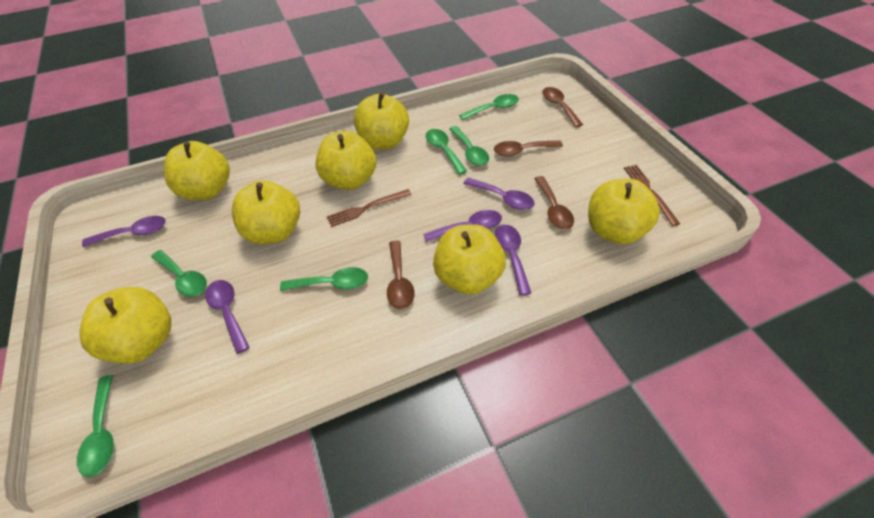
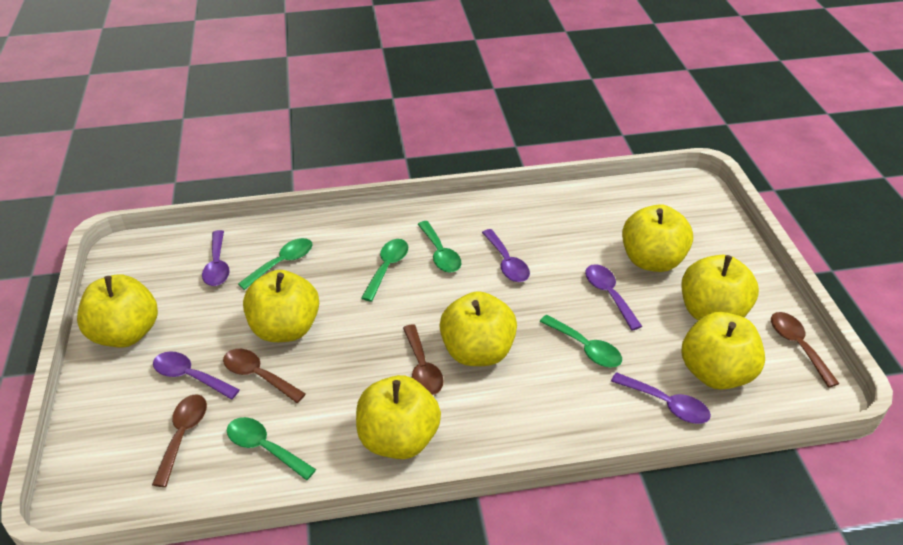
brown fork: 2 -> 0
green spoon: 6 -> 5

